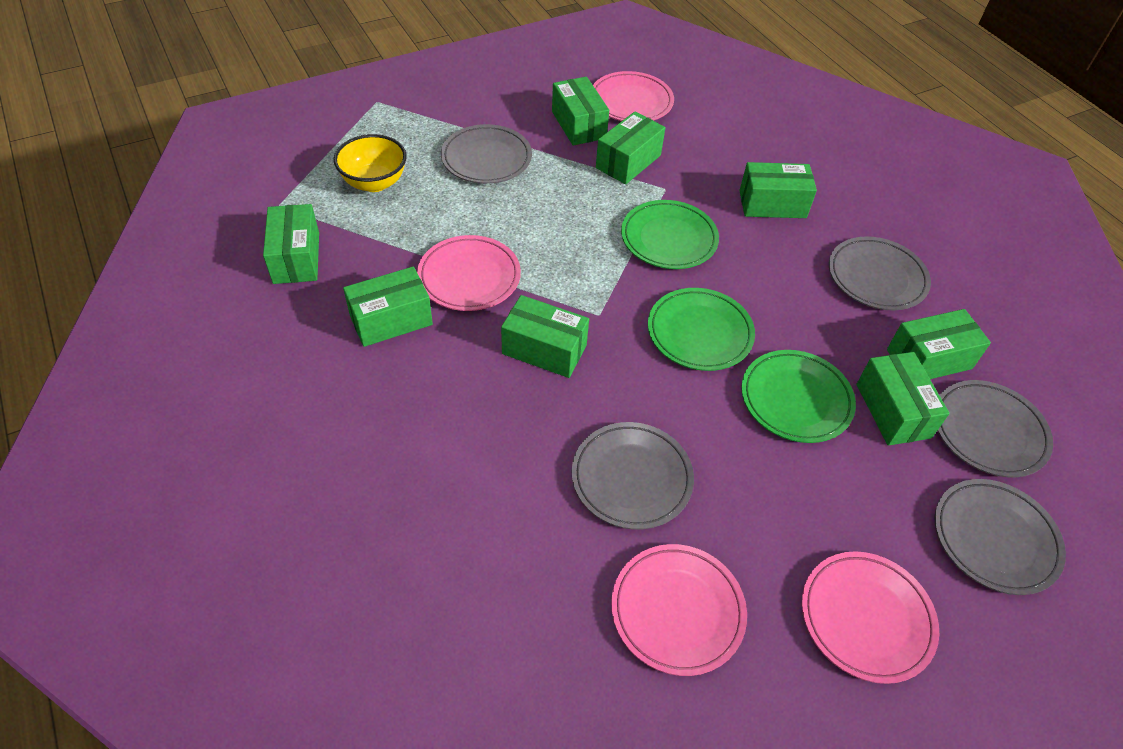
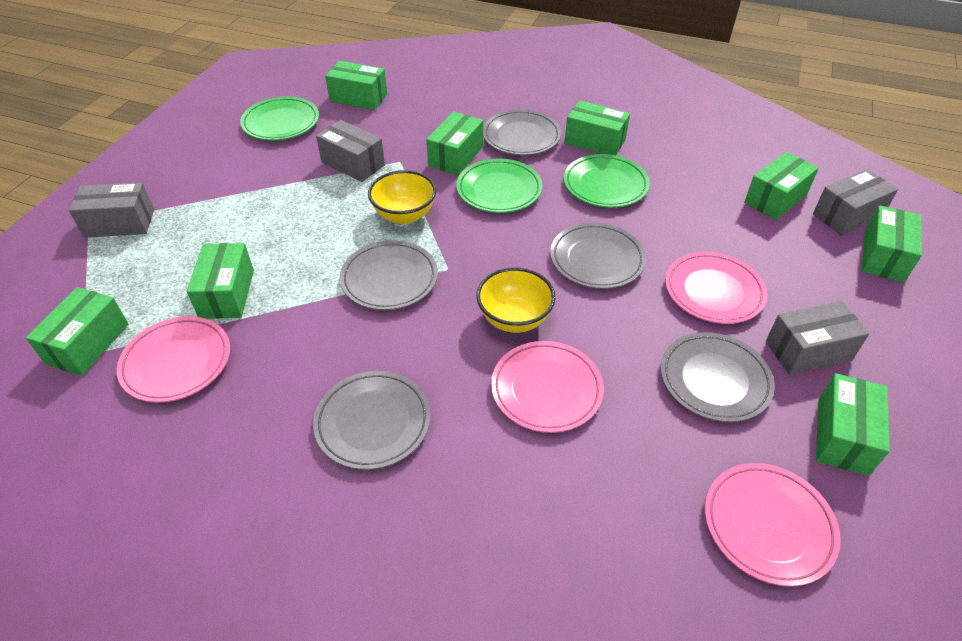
grey box: 0 -> 4
yellow bowl: 1 -> 2

